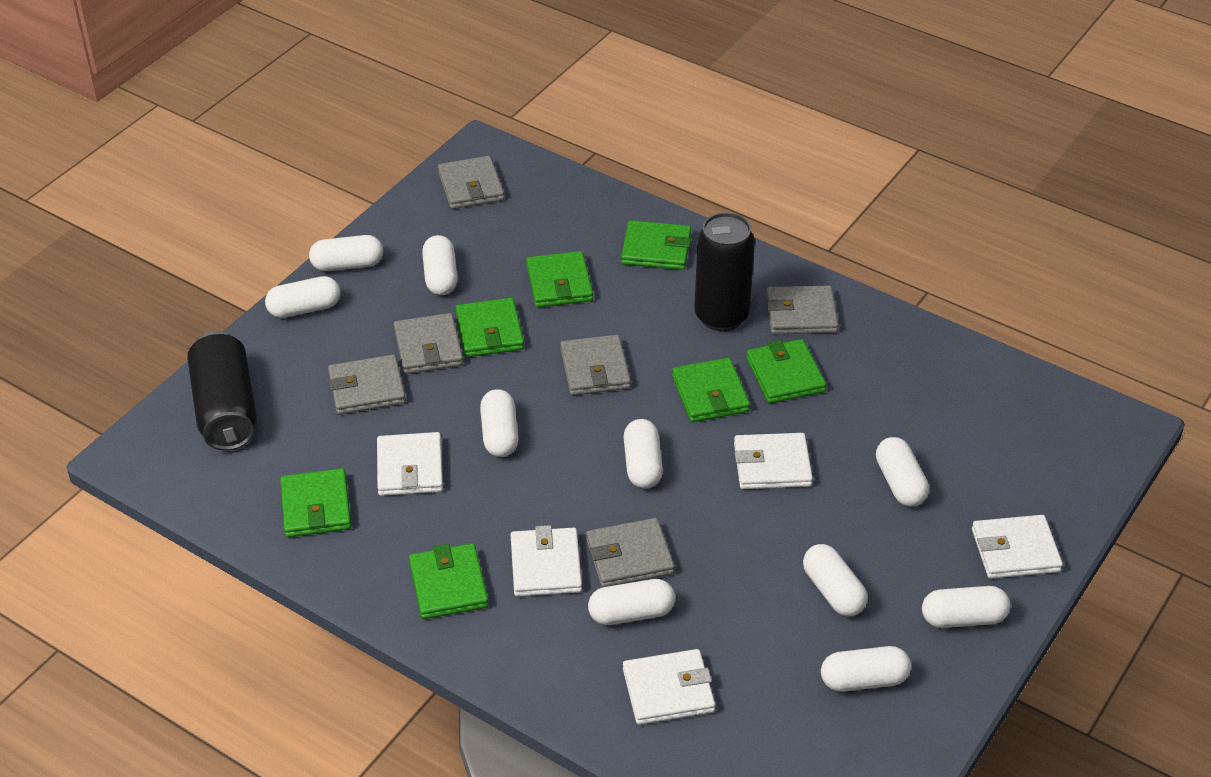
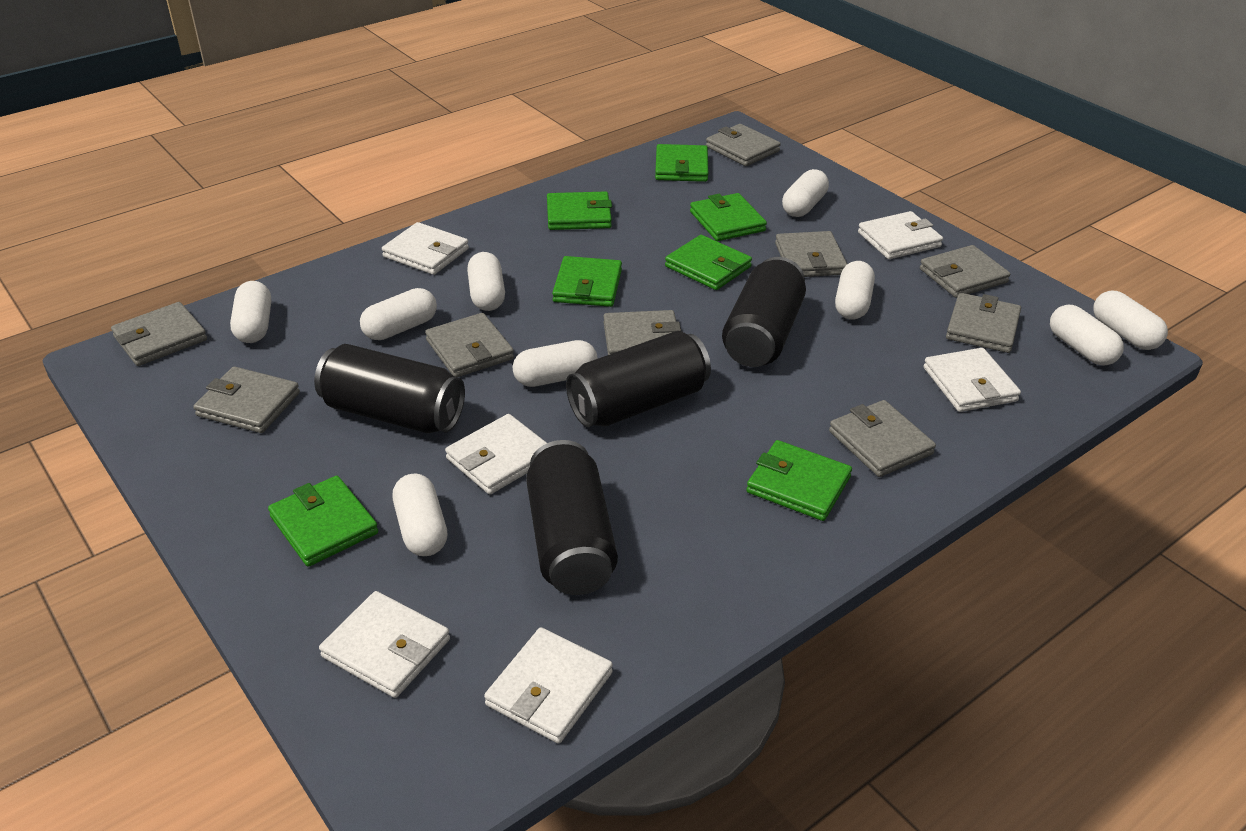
black can: 2 -> 4
grey wallet: 6 -> 9
white capsule: 10 -> 9
white wallet: 5 -> 6

